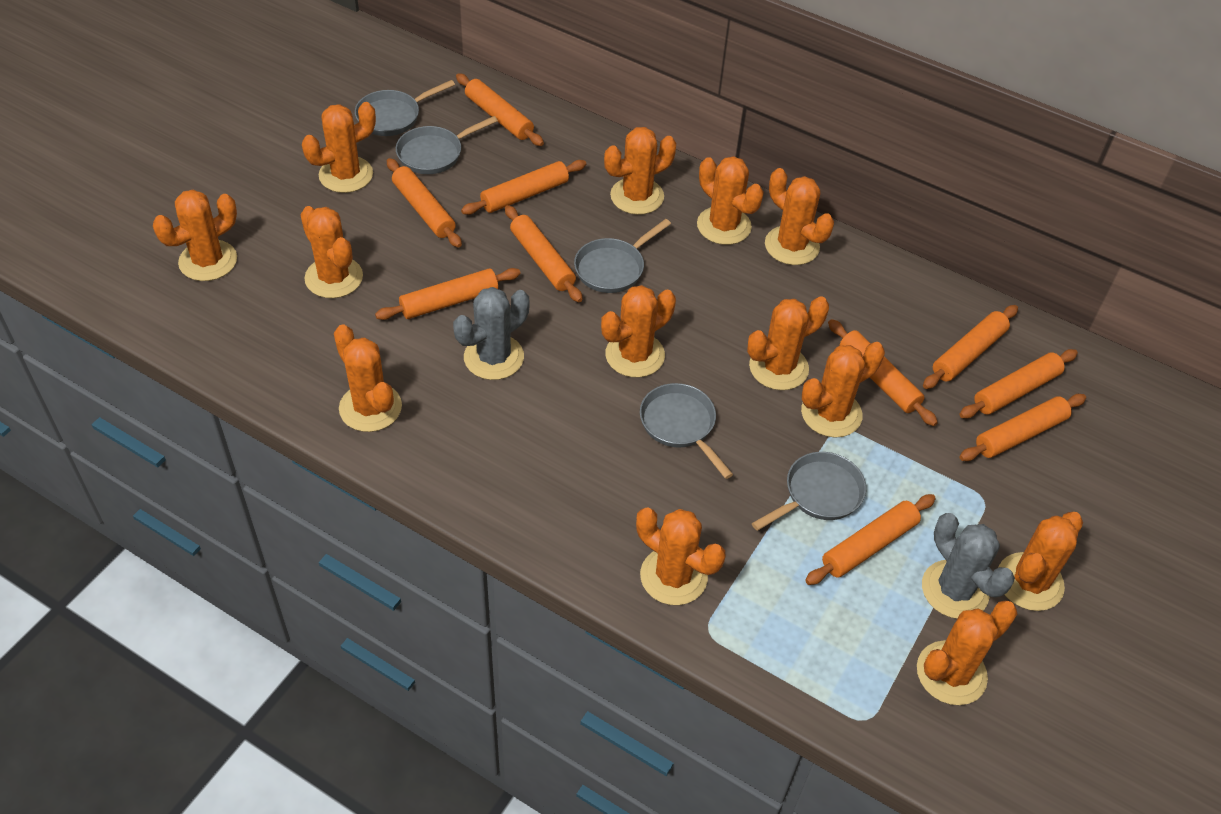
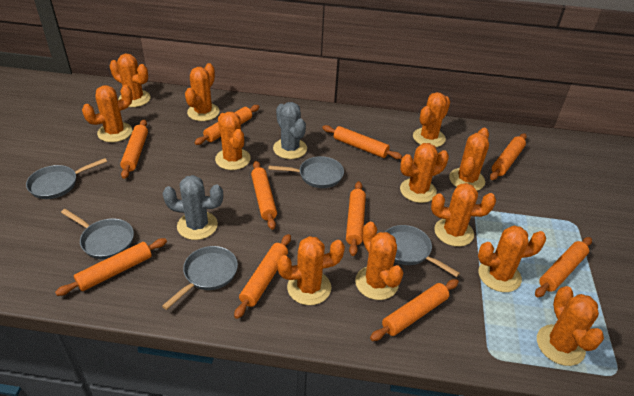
orange cactus: 13 -> 12

